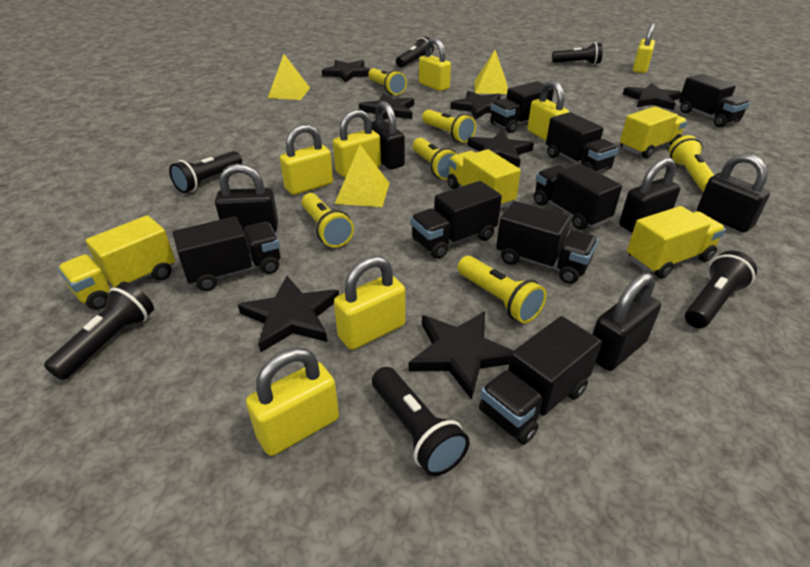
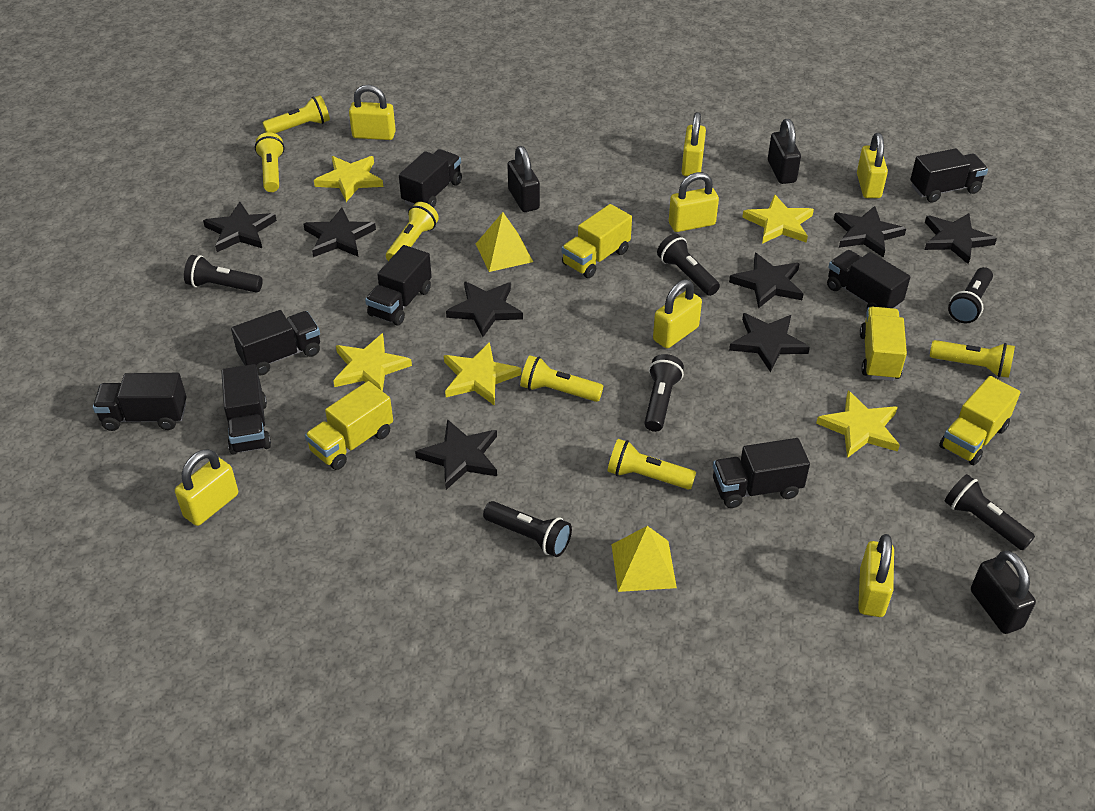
black padlock: 5 -> 3
black star: 7 -> 8
yellow pyramid: 3 -> 2
yellow star: 0 -> 5

